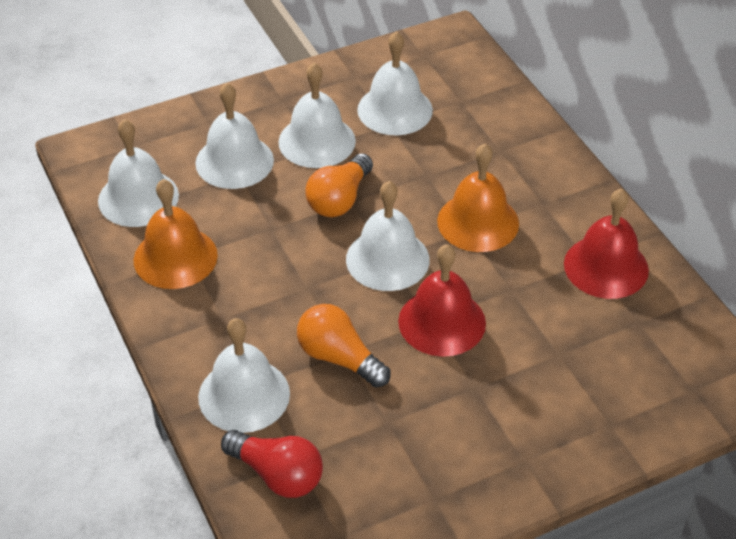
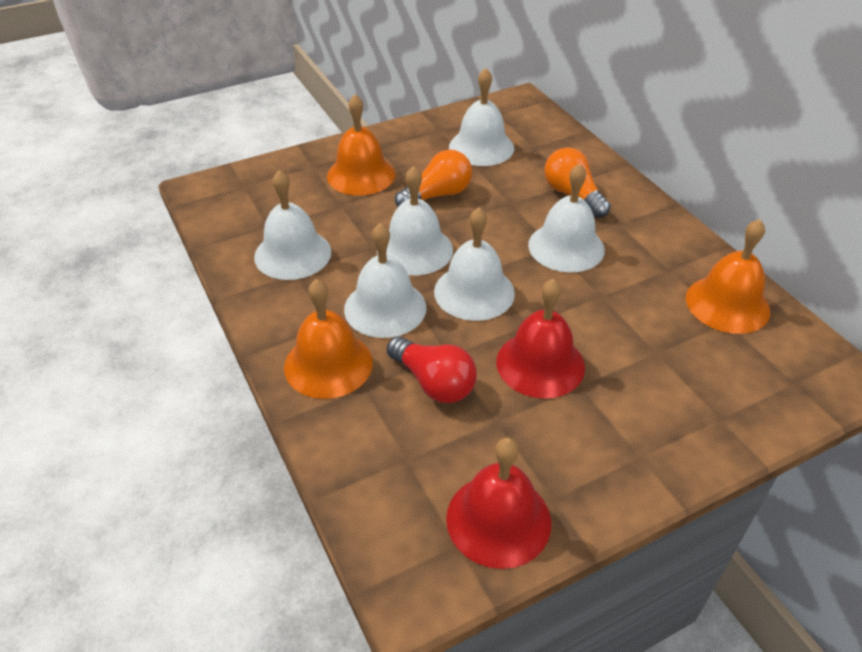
orange bell: 2 -> 3

